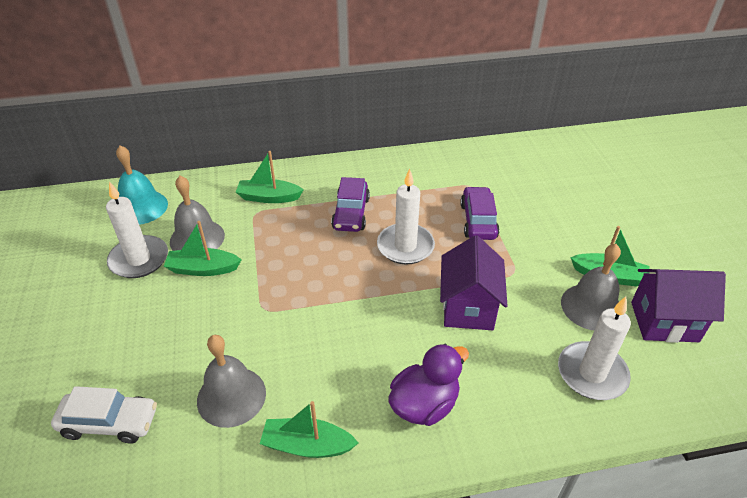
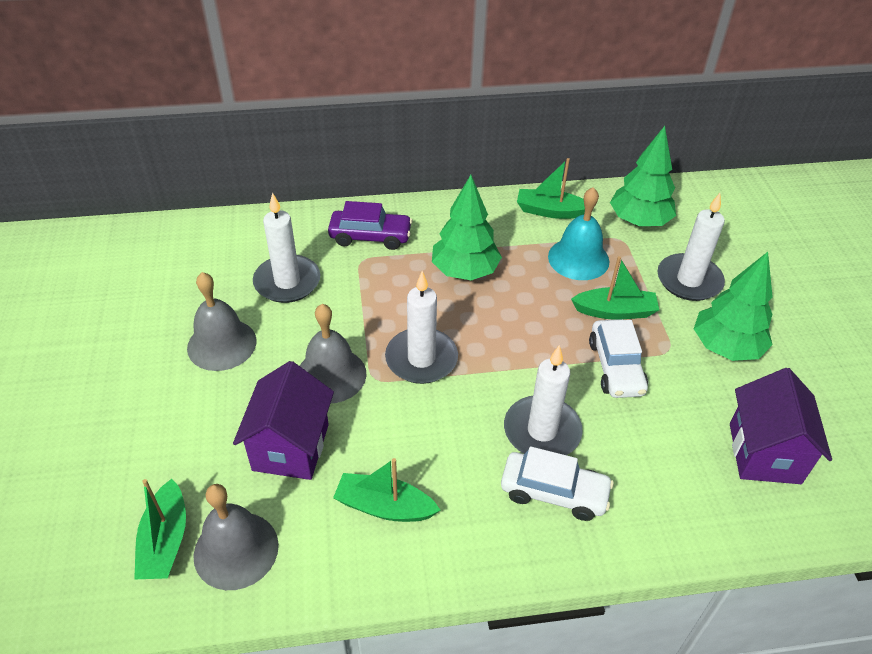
green tree: 0 -> 3
purple car: 2 -> 1
purple duck: 1 -> 0
white candle: 3 -> 4
white car: 1 -> 2

